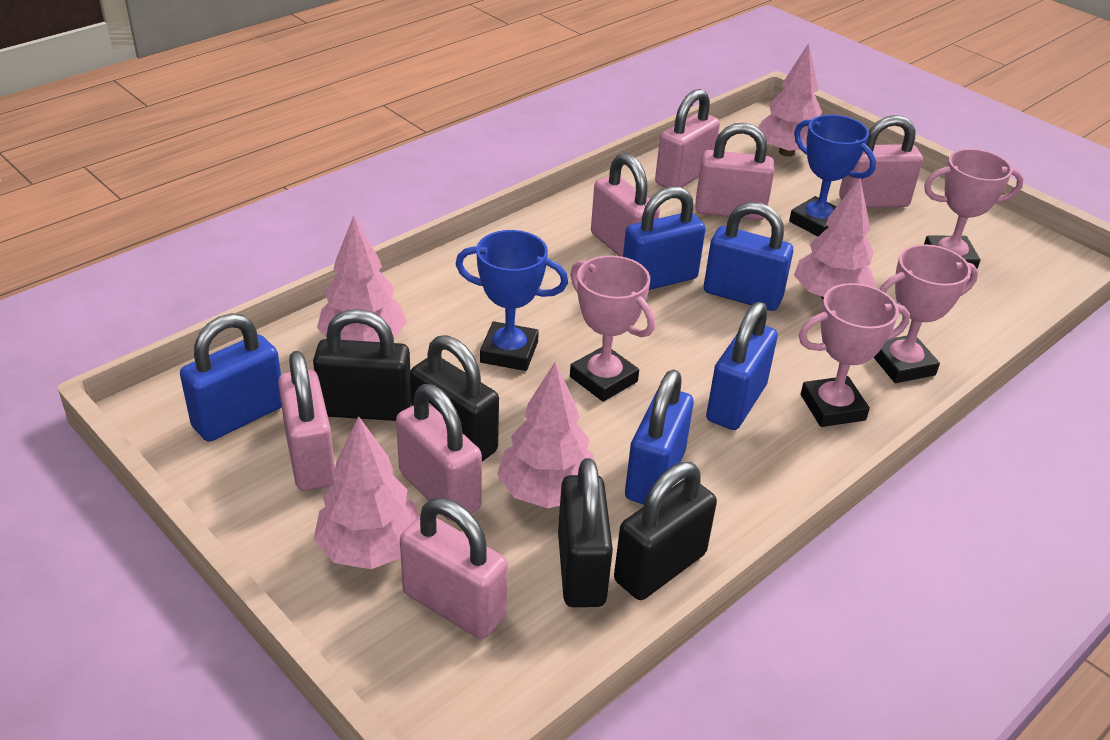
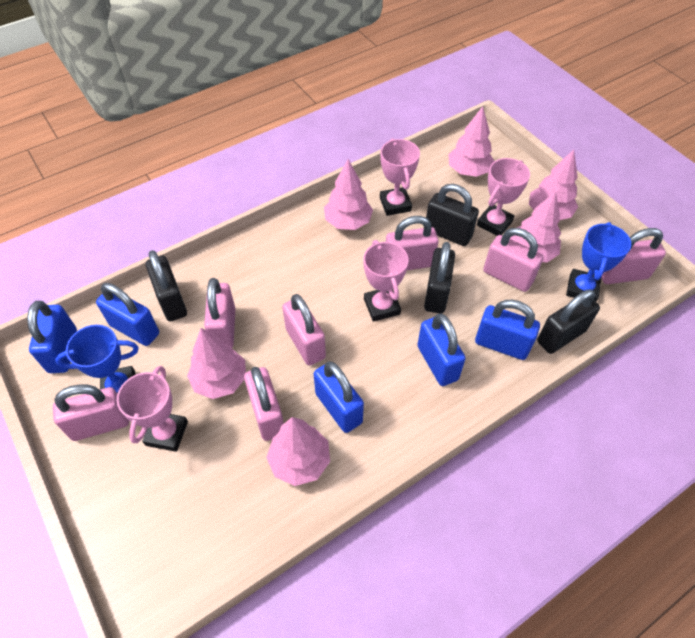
pink tree: 5 -> 6

